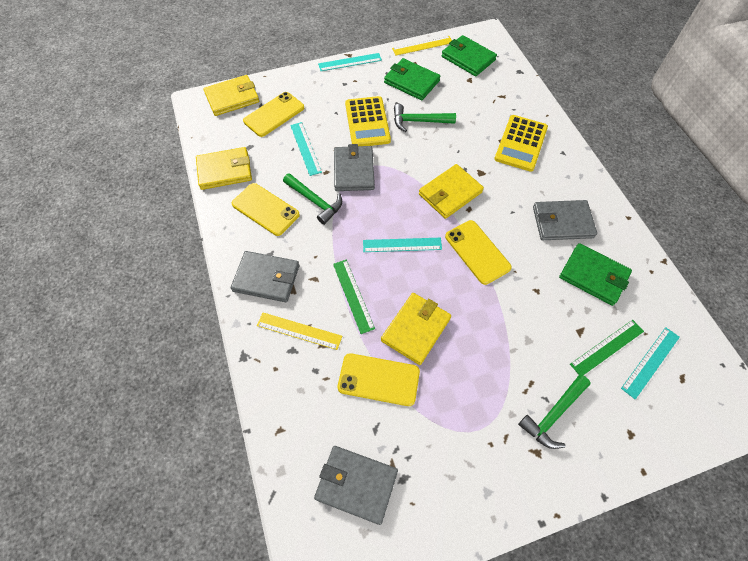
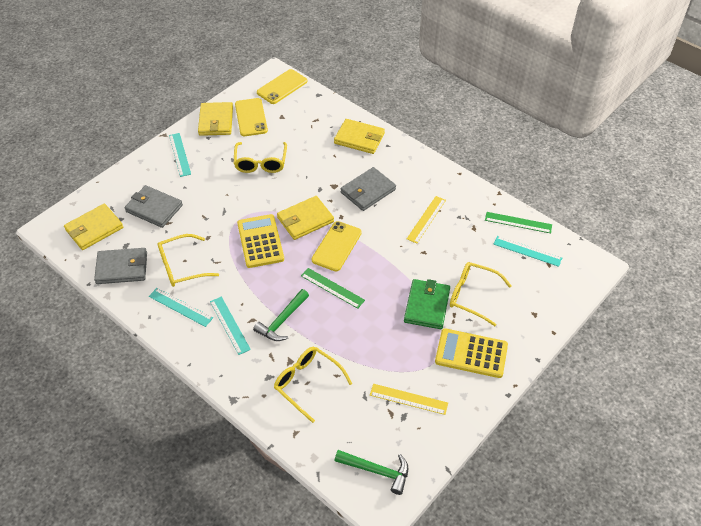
green hammer: 3 -> 2
green wallet: 3 -> 1
grey wallet: 4 -> 3
yellow glasses: 0 -> 4
yellow phone: 4 -> 3

